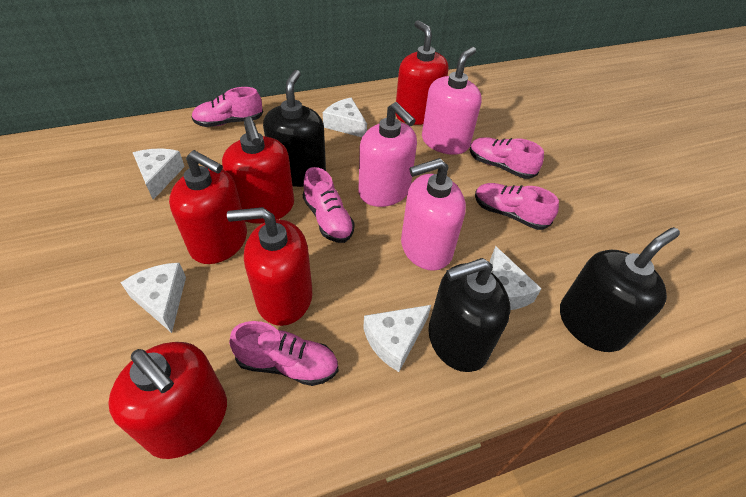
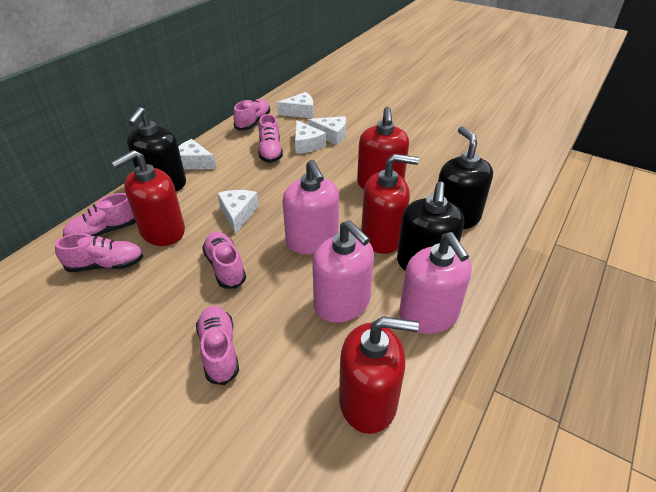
pink shoe: 5 -> 6
red soap dispenser: 5 -> 4

